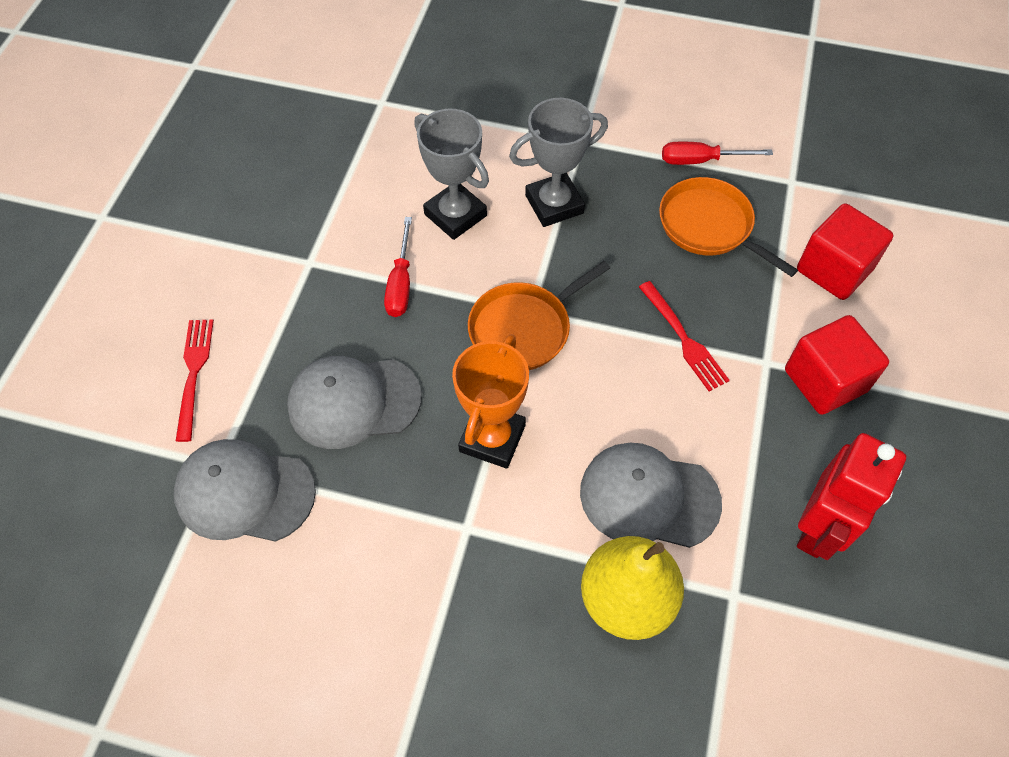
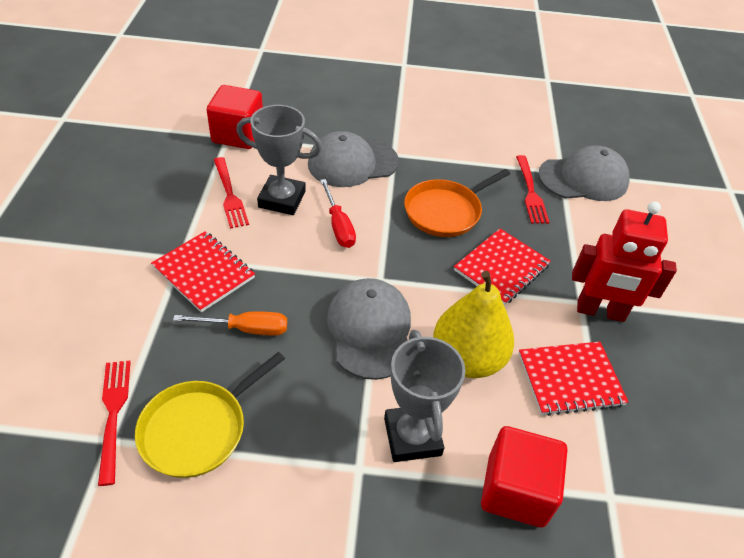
orange pan: 2 -> 1
orange screwdriver: 0 -> 1
orange trophy: 1 -> 0
red fork: 2 -> 3
red notebook: 0 -> 3
red screwdriver: 2 -> 1
yellow pan: 0 -> 1

